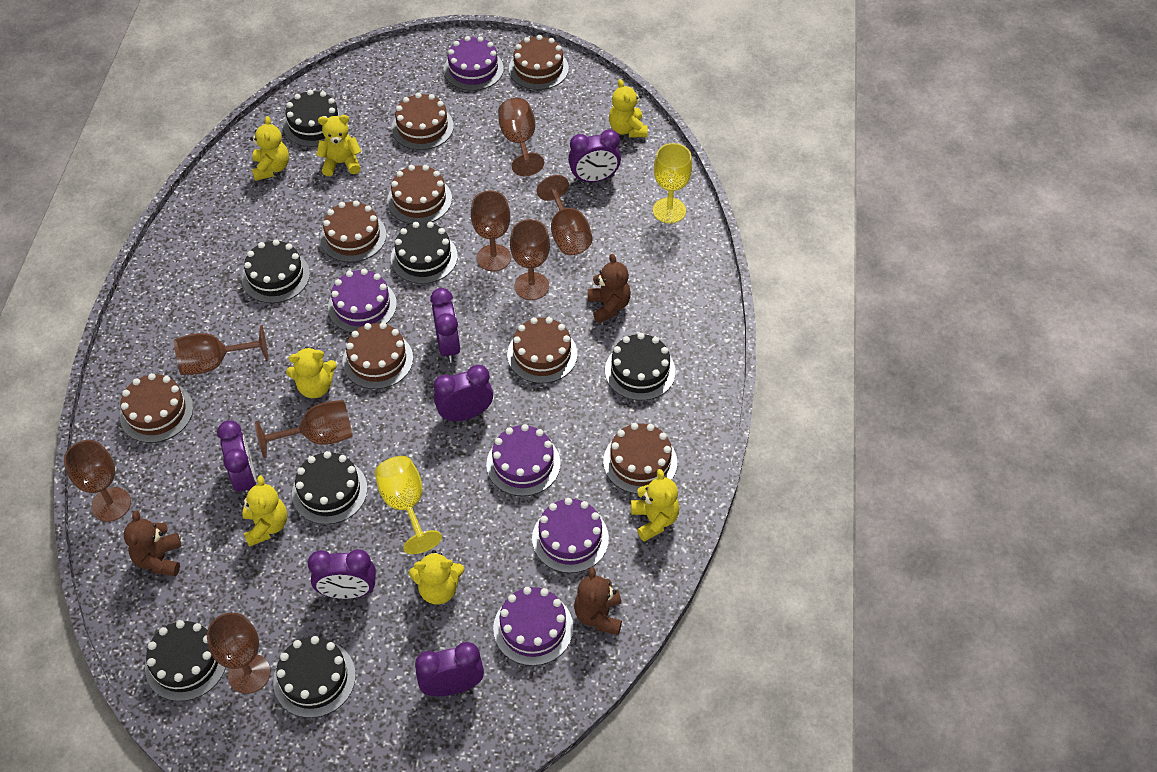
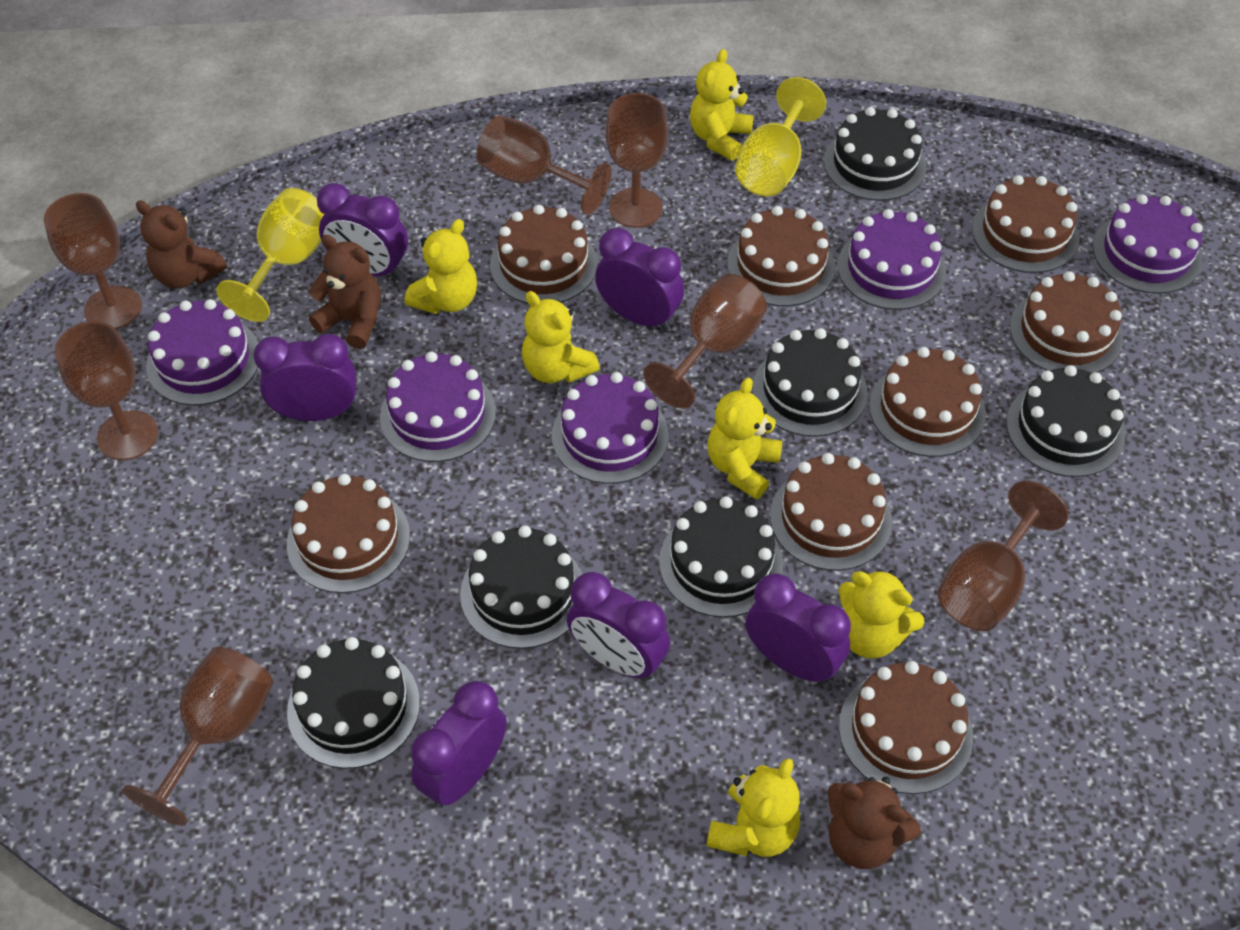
black cake: 7 -> 6
brown goblet: 8 -> 7
yellow teddy bear: 7 -> 6

